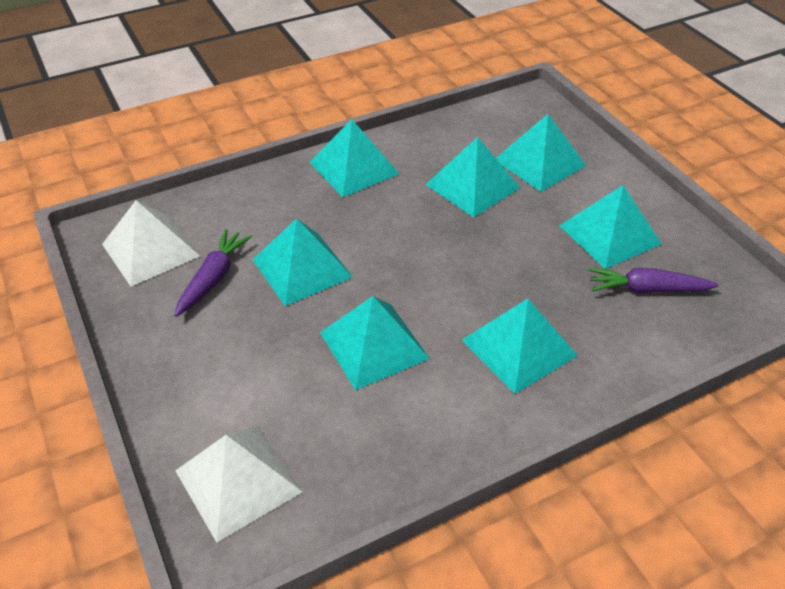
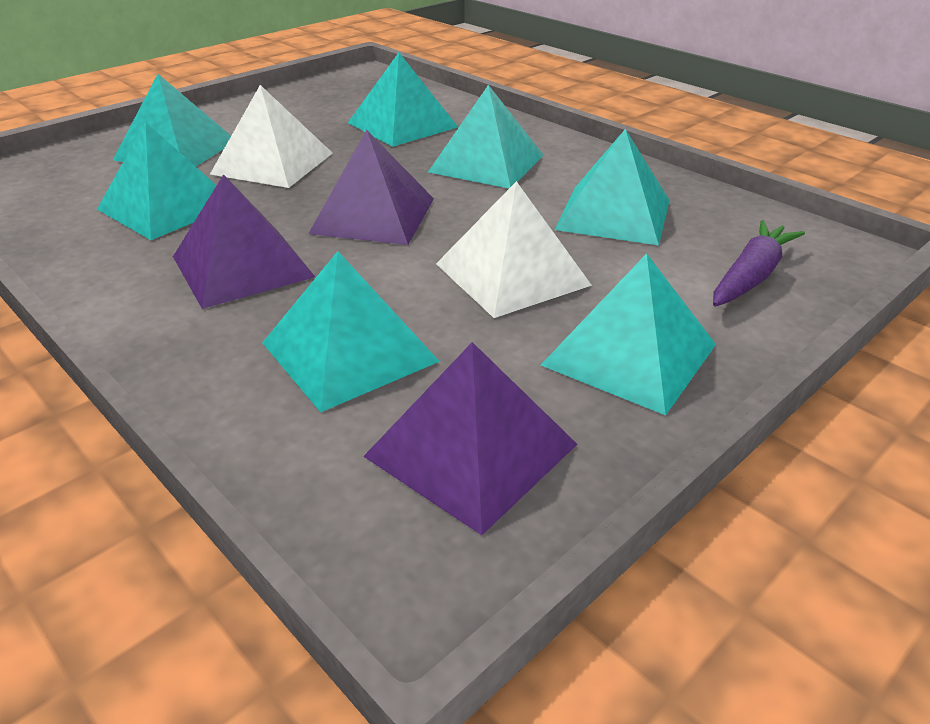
purple carrot: 2 -> 1
purple pyramid: 0 -> 3

